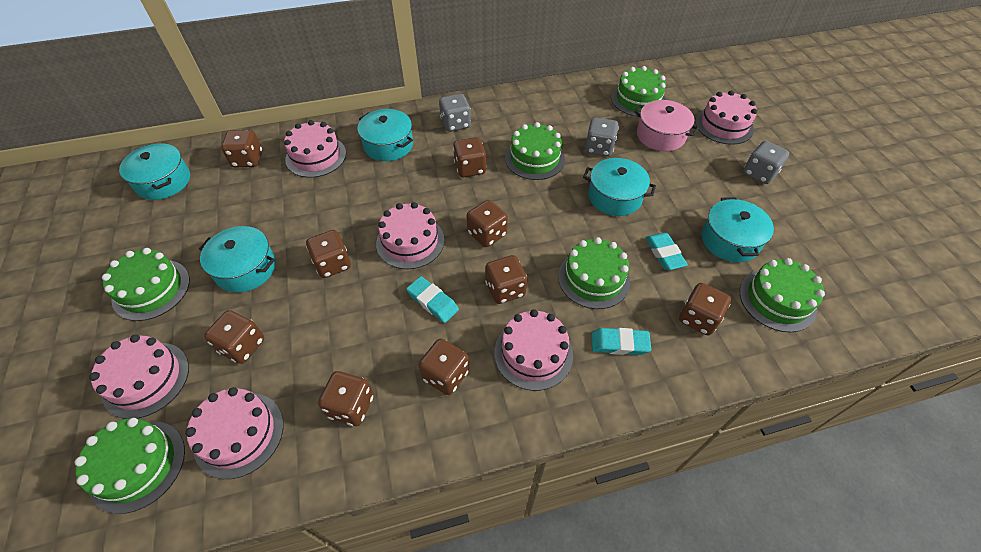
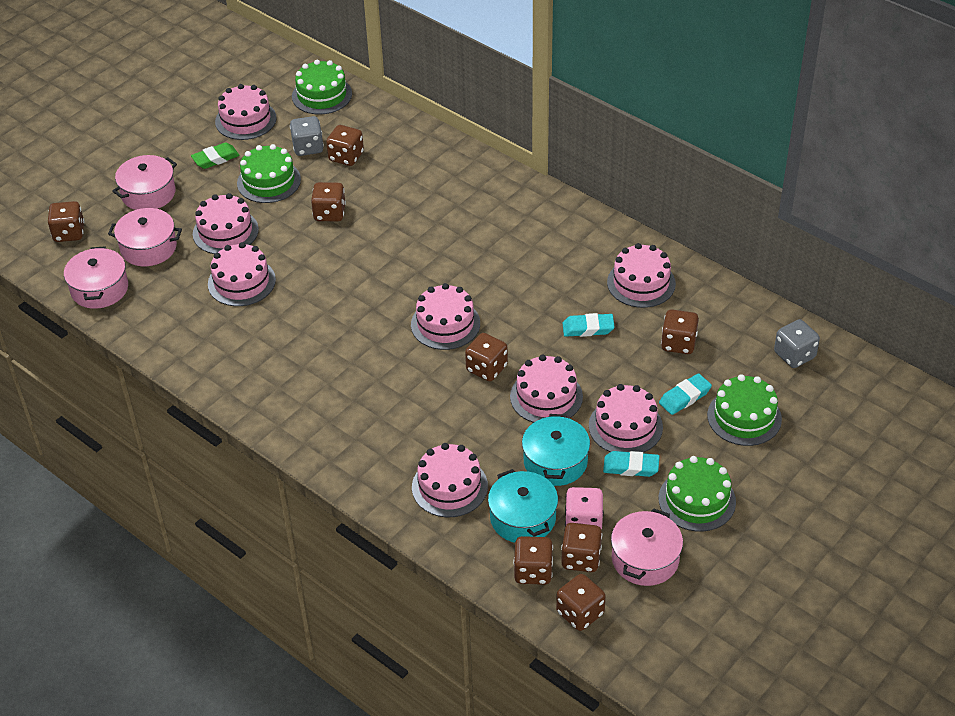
brown dice: 9 -> 8
green cake: 6 -> 4
green eraser: 0 -> 1
grey dice: 3 -> 2
pink cake: 6 -> 8
pink dice: 0 -> 1
pink pot: 1 -> 4
turquoise pot: 5 -> 2

